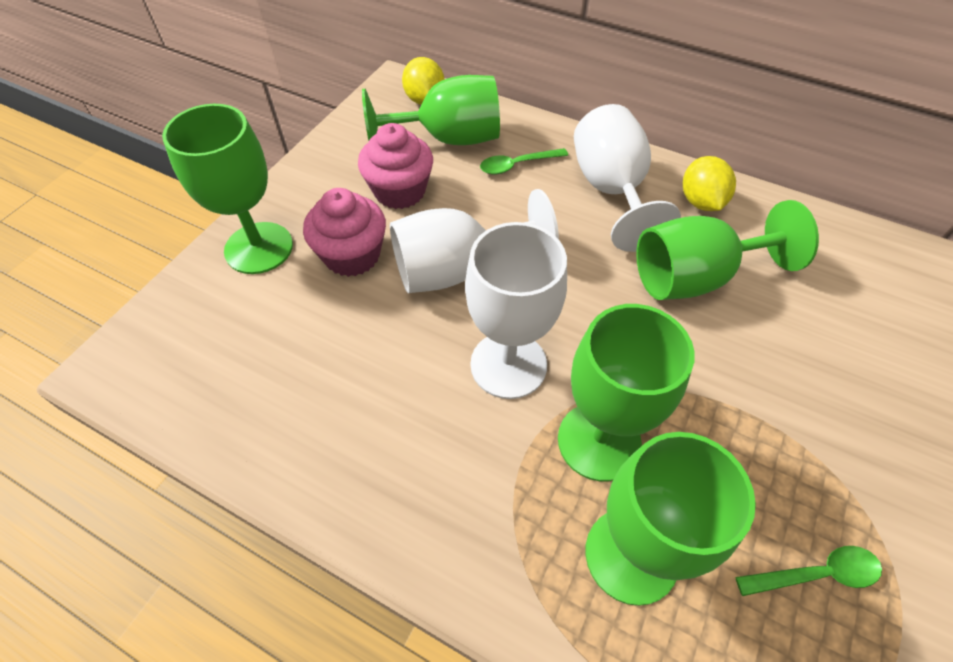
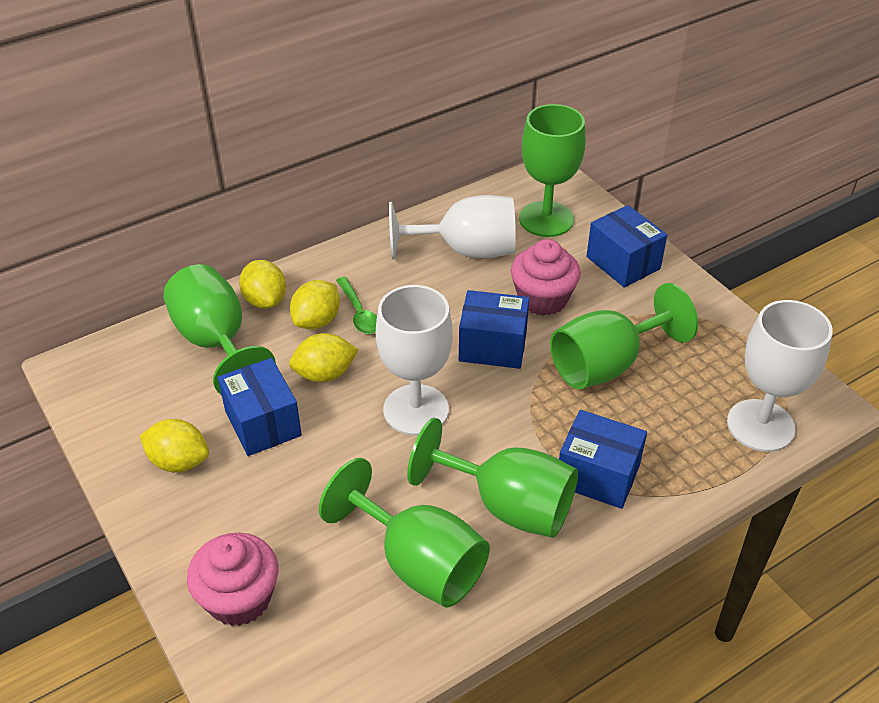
blue box: 0 -> 4
green spoon: 2 -> 1
yellow lemon: 2 -> 4

